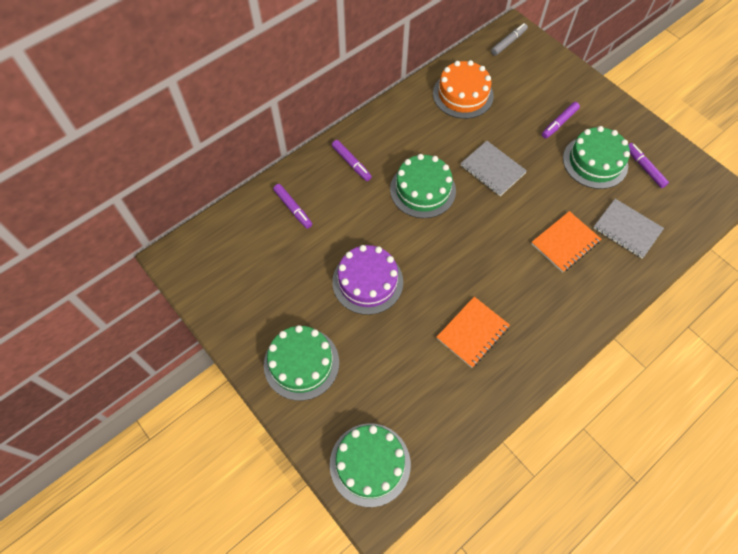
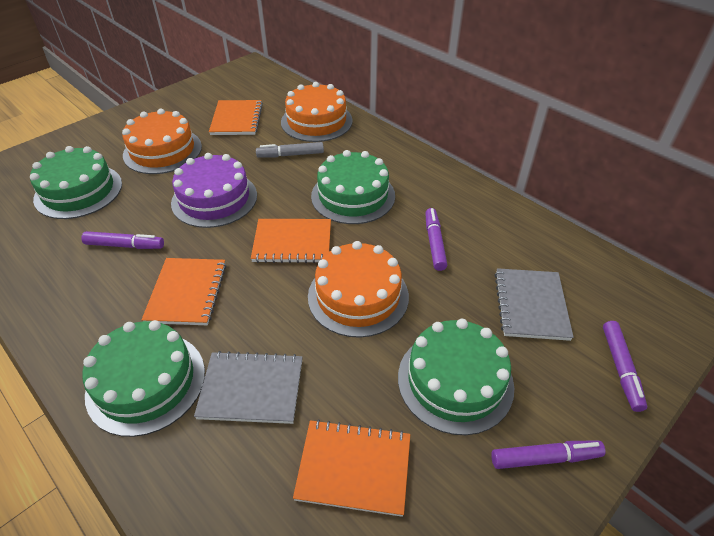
orange cake: 1 -> 3
orange notebook: 2 -> 4

